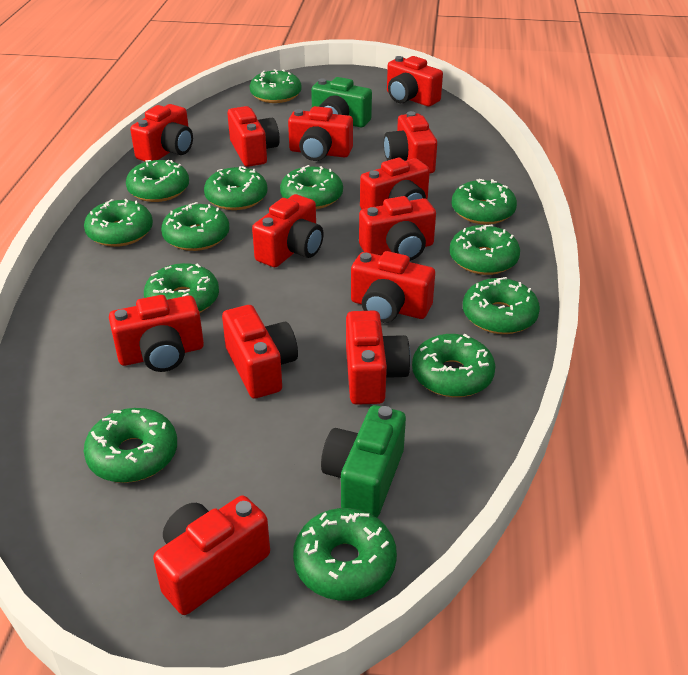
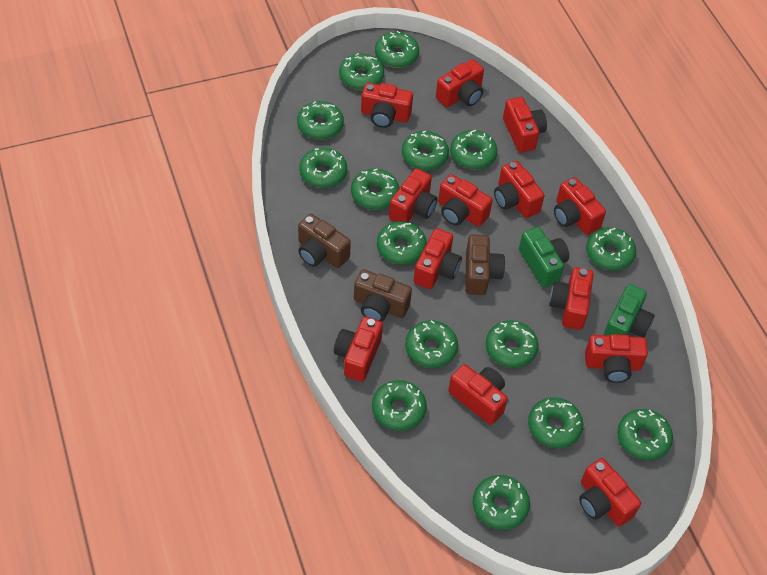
brown camera: 0 -> 3
green donut: 13 -> 15

